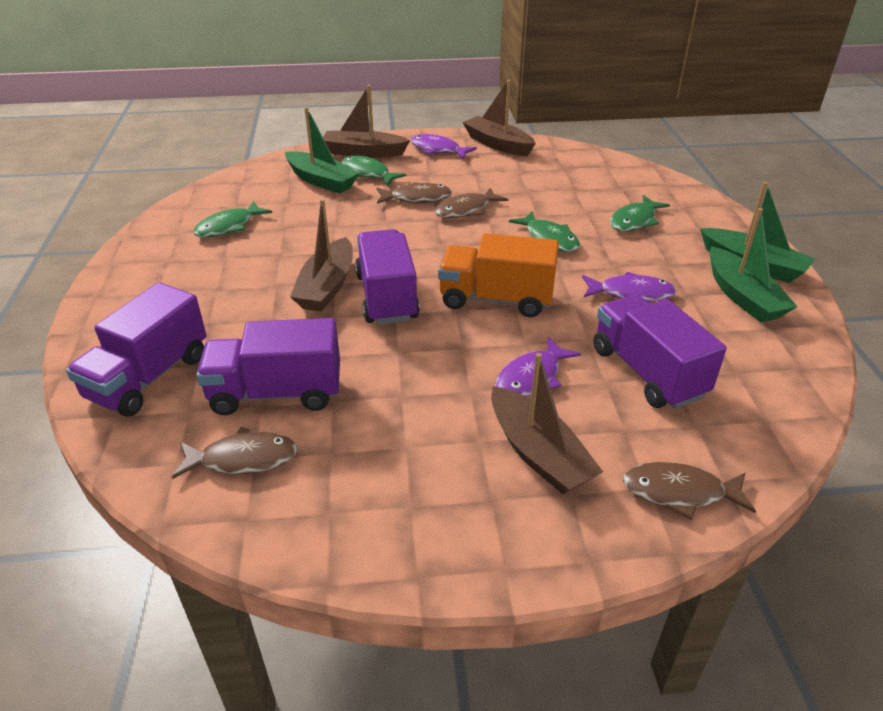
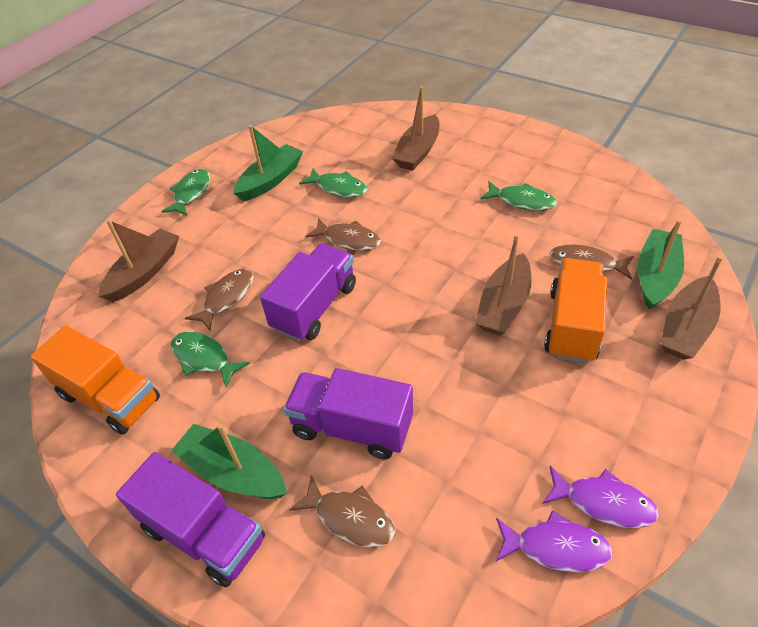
orange truck: 1 -> 2
purple fish: 3 -> 2
purple truck: 4 -> 3

